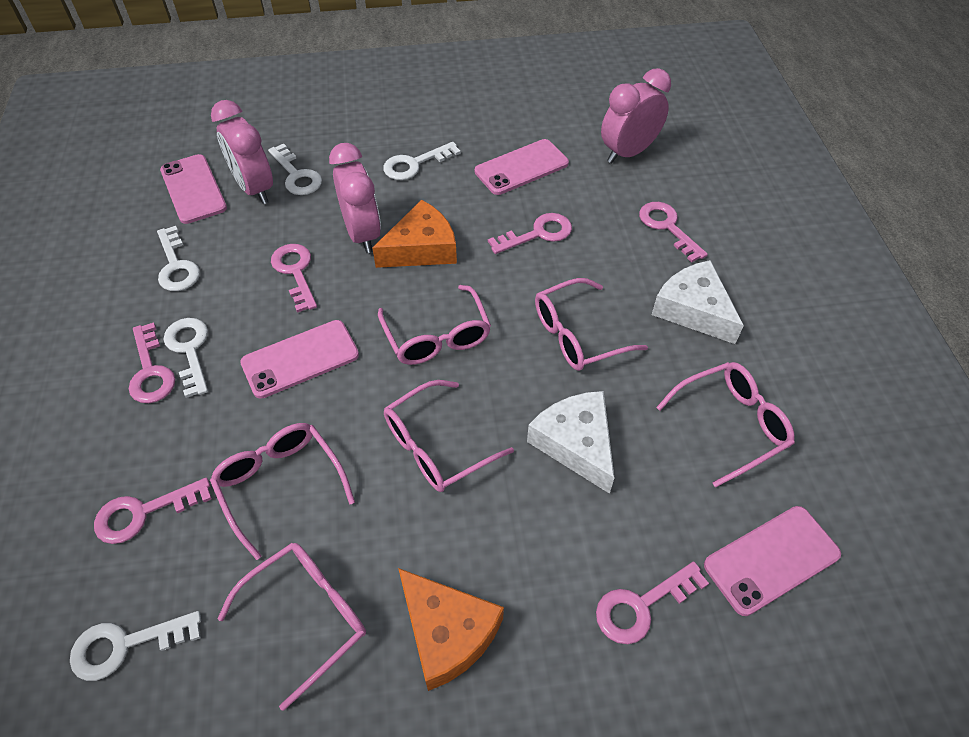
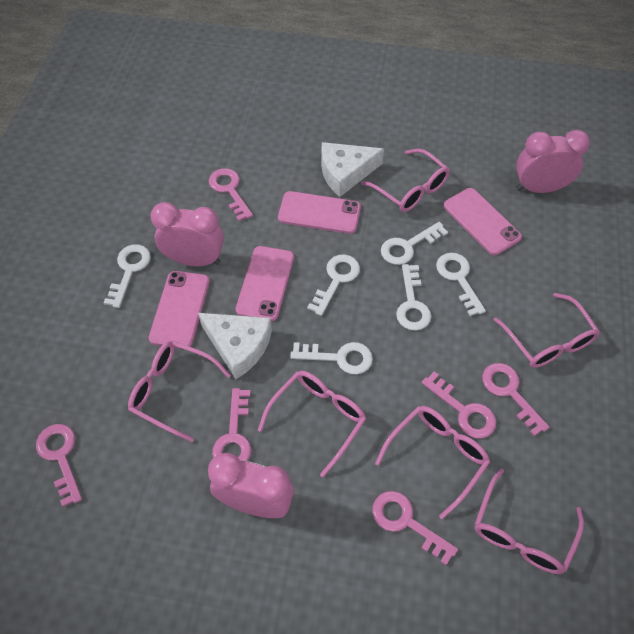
orange cheese: 2 -> 0
white key: 5 -> 6

